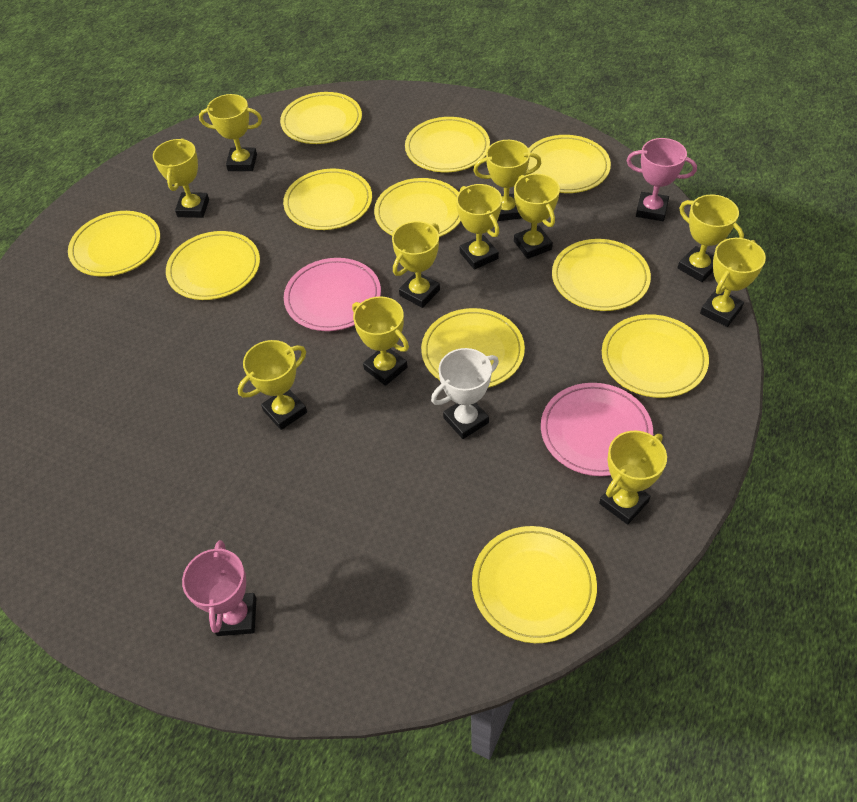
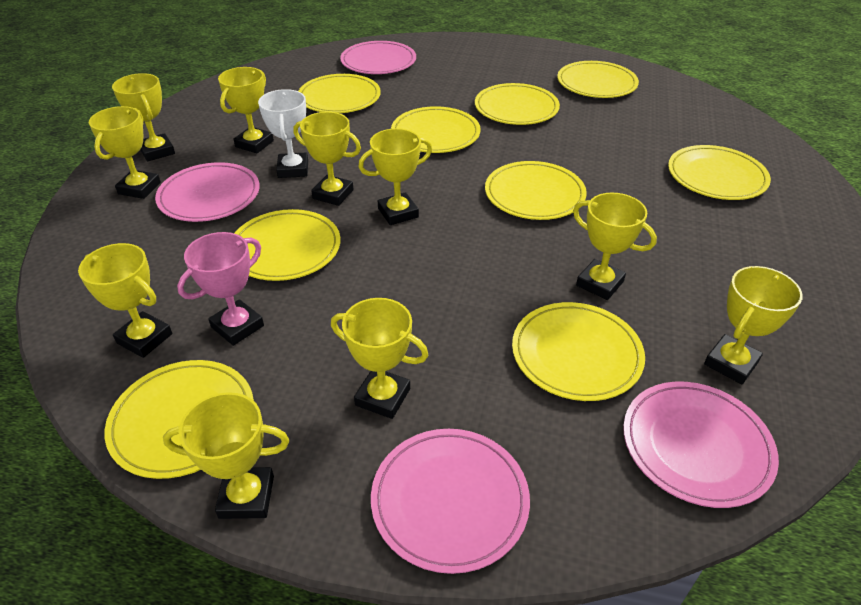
pink plate: 2 -> 4
pink trophy: 2 -> 1
yellow plate: 11 -> 9
yellow trophy: 11 -> 10

